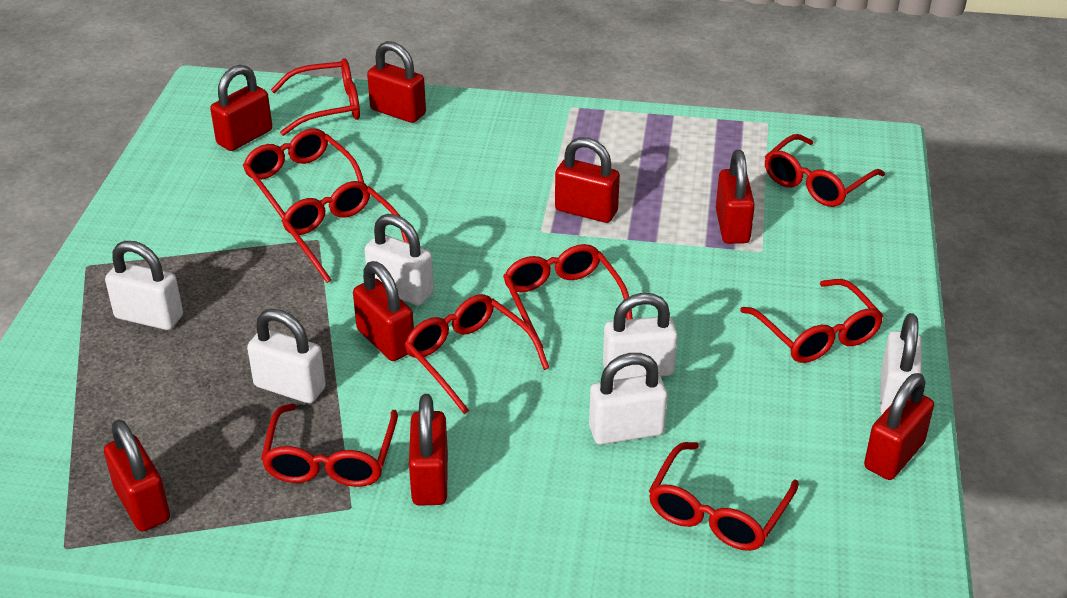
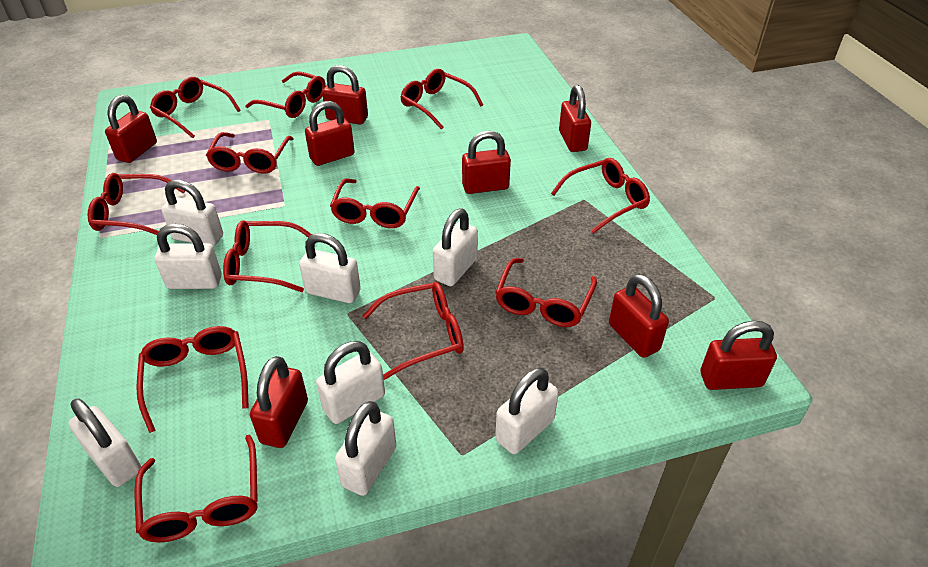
red glasses: 9 -> 12
white padlock: 6 -> 8

